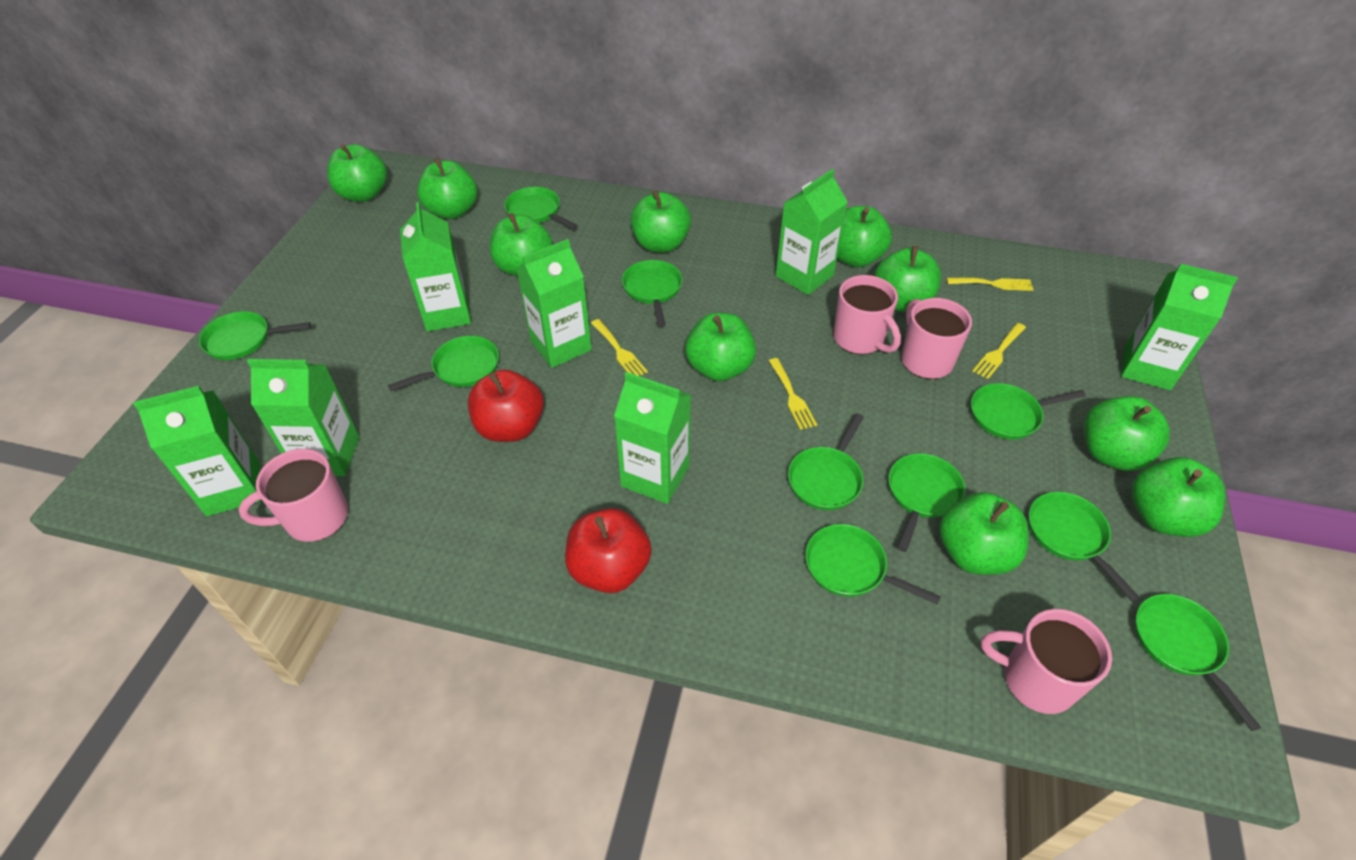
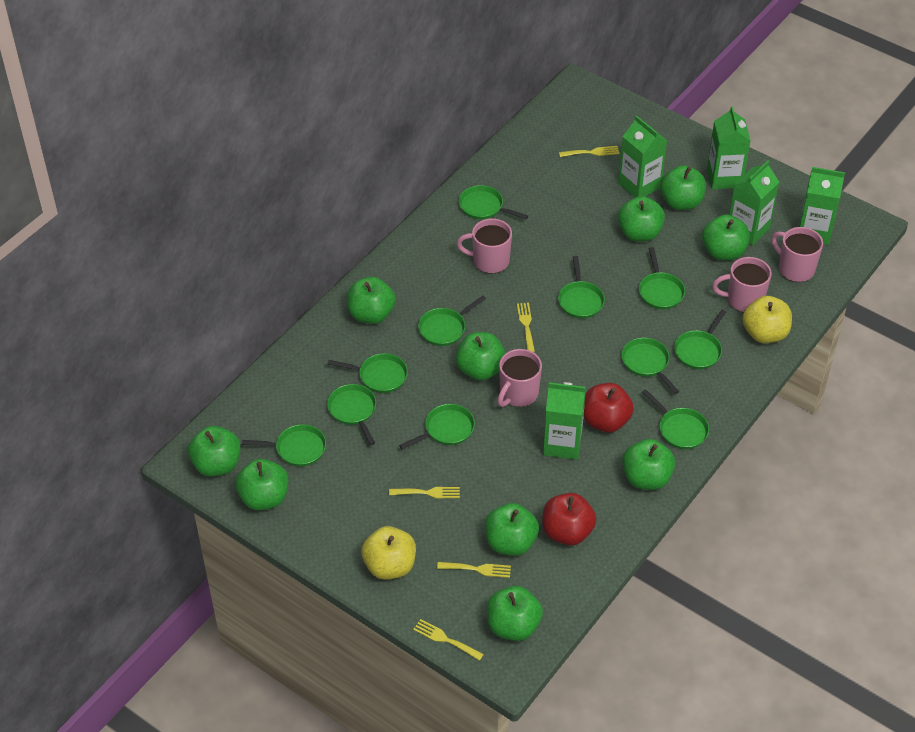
green carton: 7 -> 5
green pan: 10 -> 11
yellow apple: 0 -> 2
yellow fork: 4 -> 5

